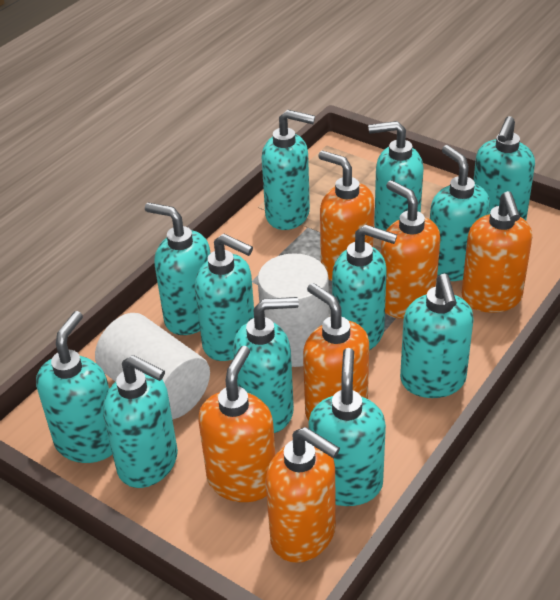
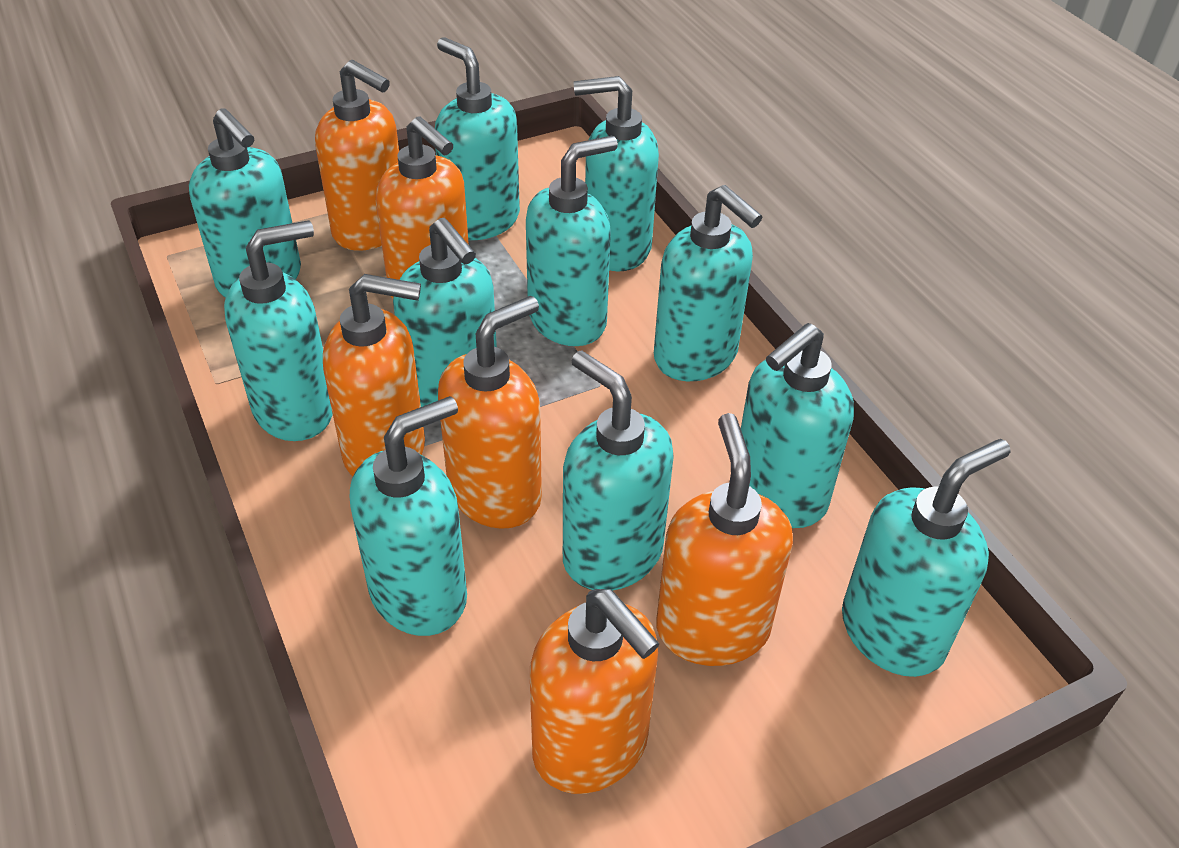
turquoise soap dispenser: 12 -> 11
white cylinder: 2 -> 0

